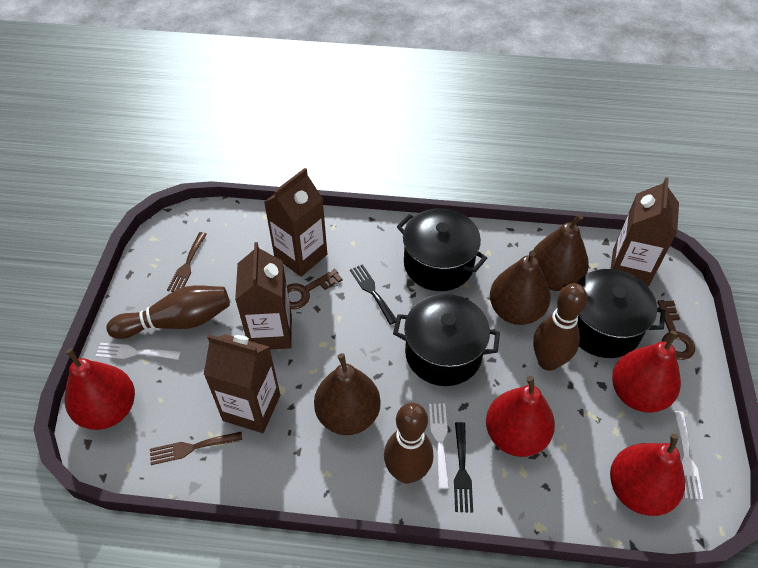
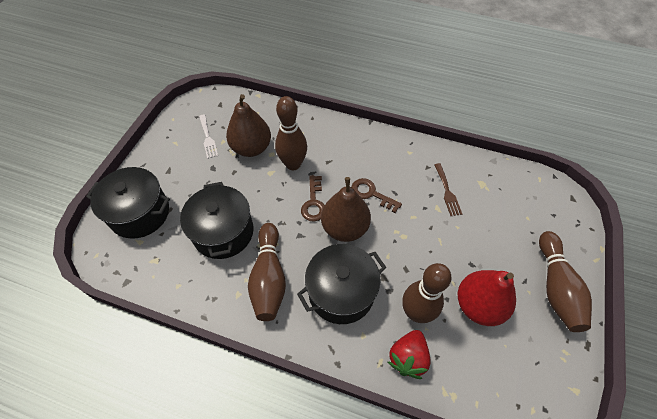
black fork: 2 -> 0
brown bowling pin: 3 -> 4
brown carton: 4 -> 0
brown fork: 2 -> 1
brown pear: 3 -> 2
red pear: 4 -> 1
red strawberry: 0 -> 1
white fork: 3 -> 1

